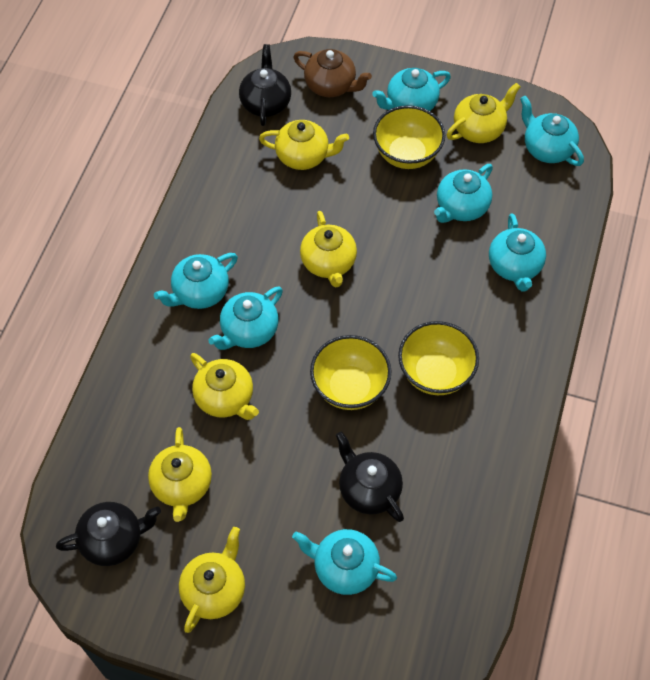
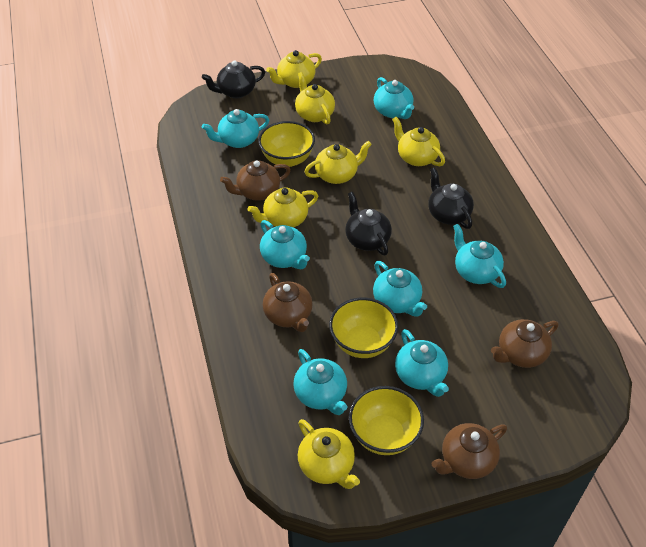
brown teapot: 1 -> 4

